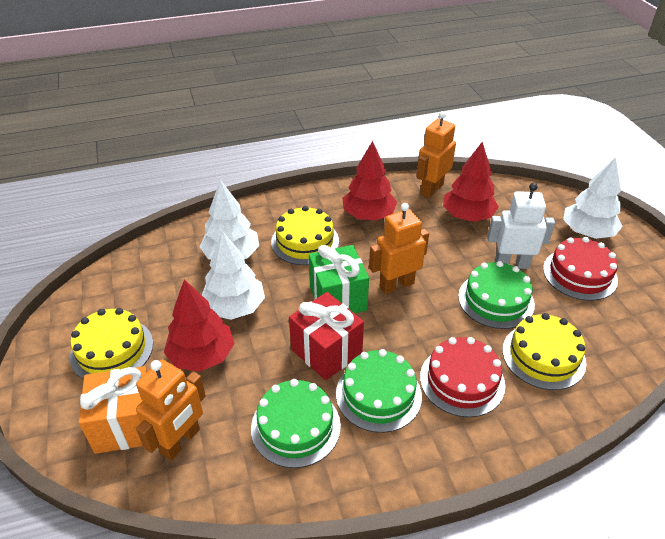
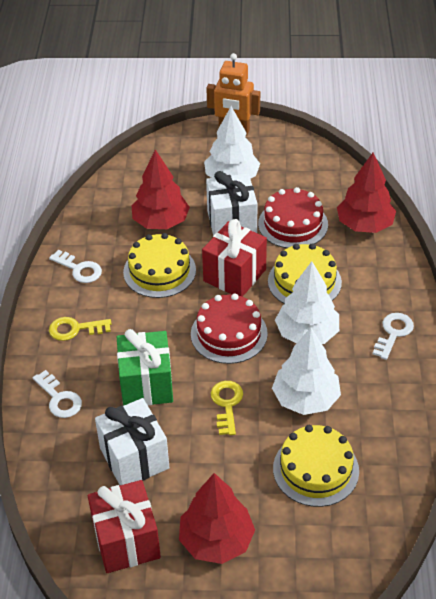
green cake: 3 -> 0
orange gift: 1 -> 0
orange robot: 3 -> 1
red gift: 1 -> 2
white gift: 0 -> 2
white key: 0 -> 3
white robot: 1 -> 0
yellow key: 0 -> 2

